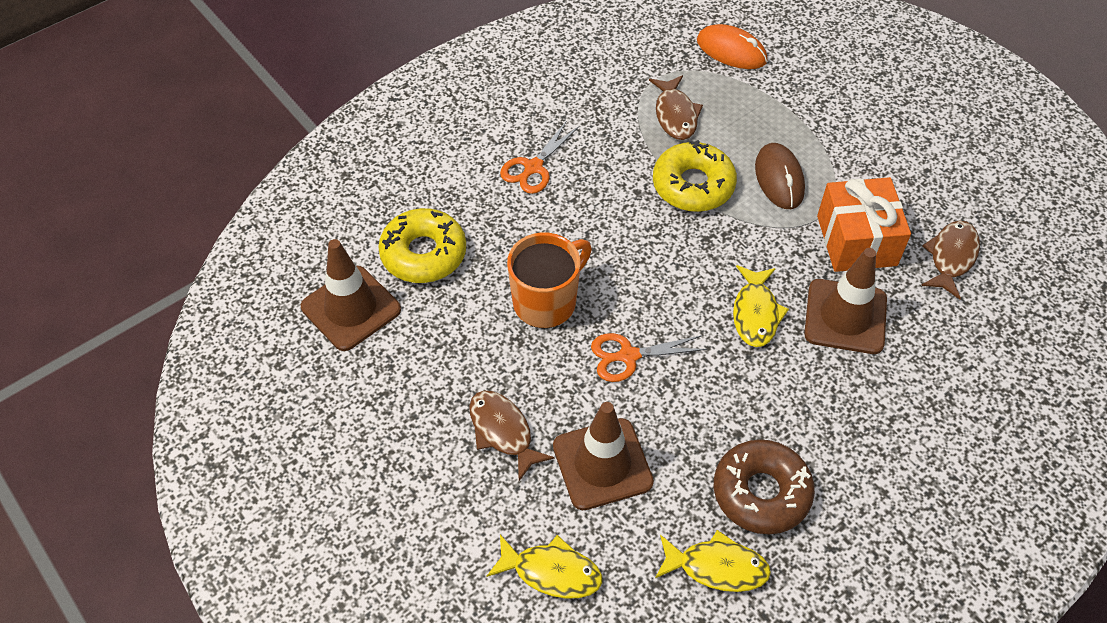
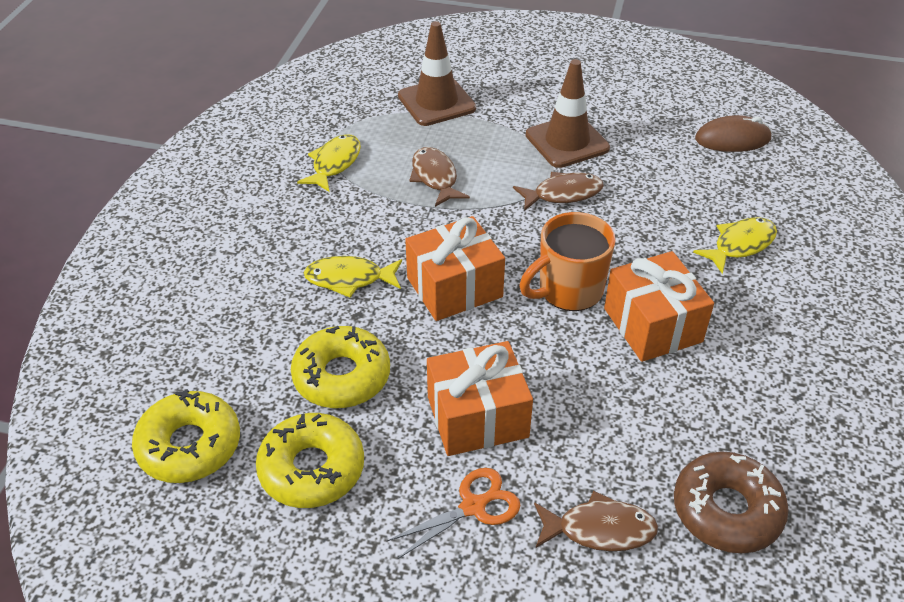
brown traffic cone: 3 -> 2
orange gift: 1 -> 3
orange mouse: 1 -> 0
orange scissors: 2 -> 1
yellow donut: 2 -> 3

